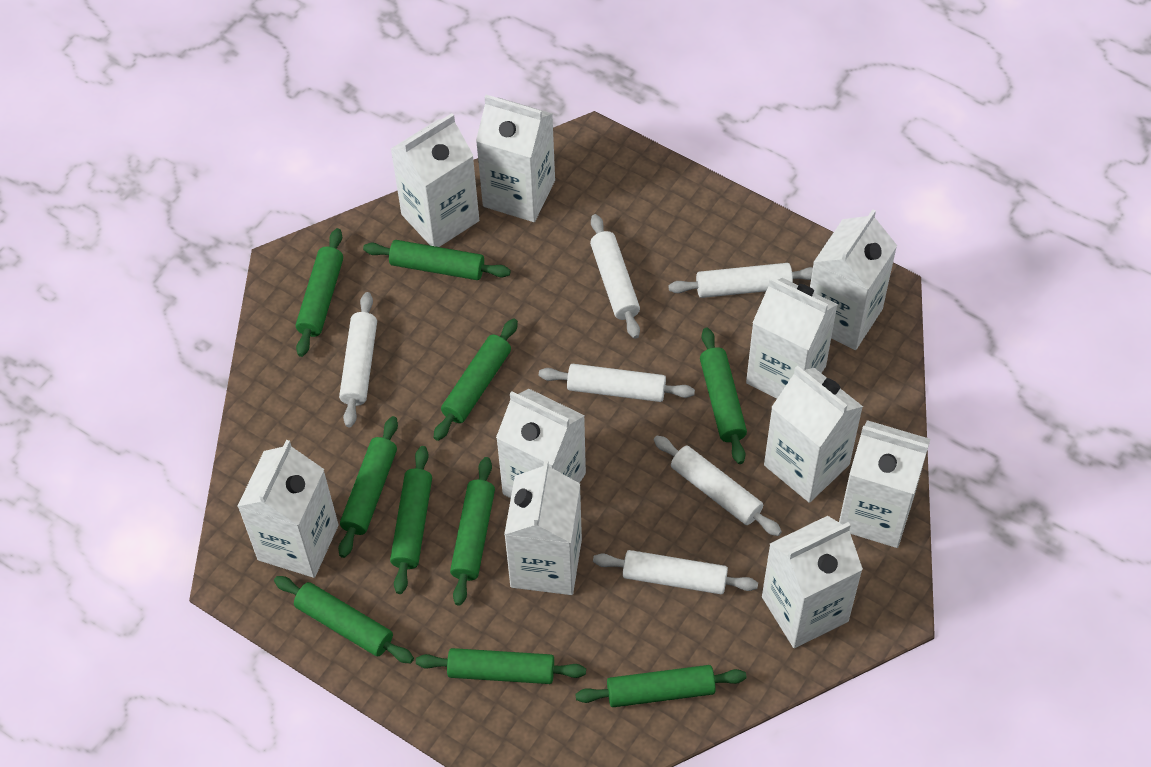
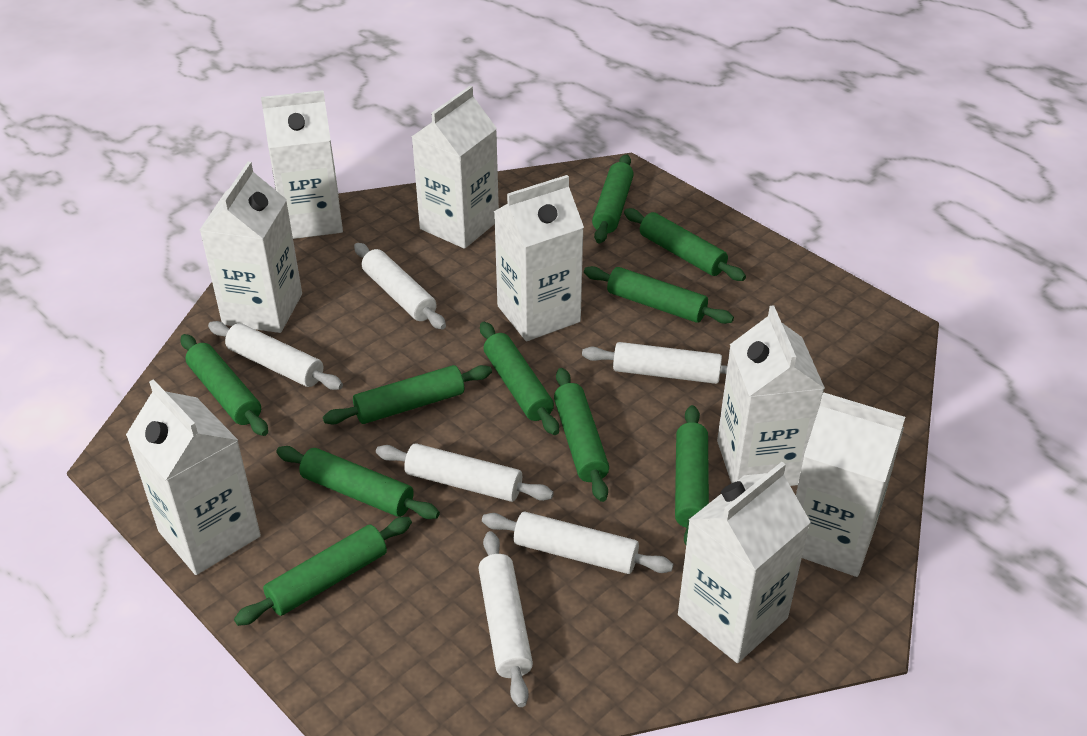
white carton: 10 -> 8

